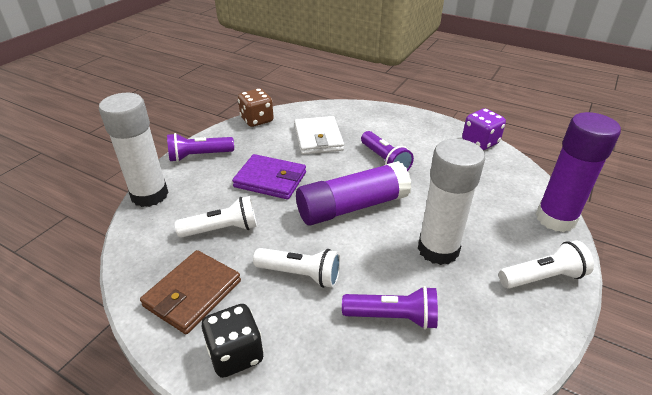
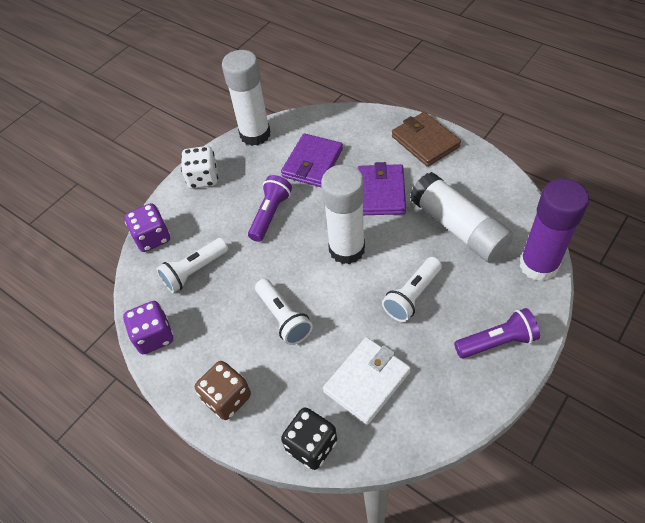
purple dice: 1 -> 2
purple flashlight: 3 -> 2
purple glue stick: 2 -> 1
purple wallet: 1 -> 2
white dice: 0 -> 1
white glue stick: 2 -> 3

